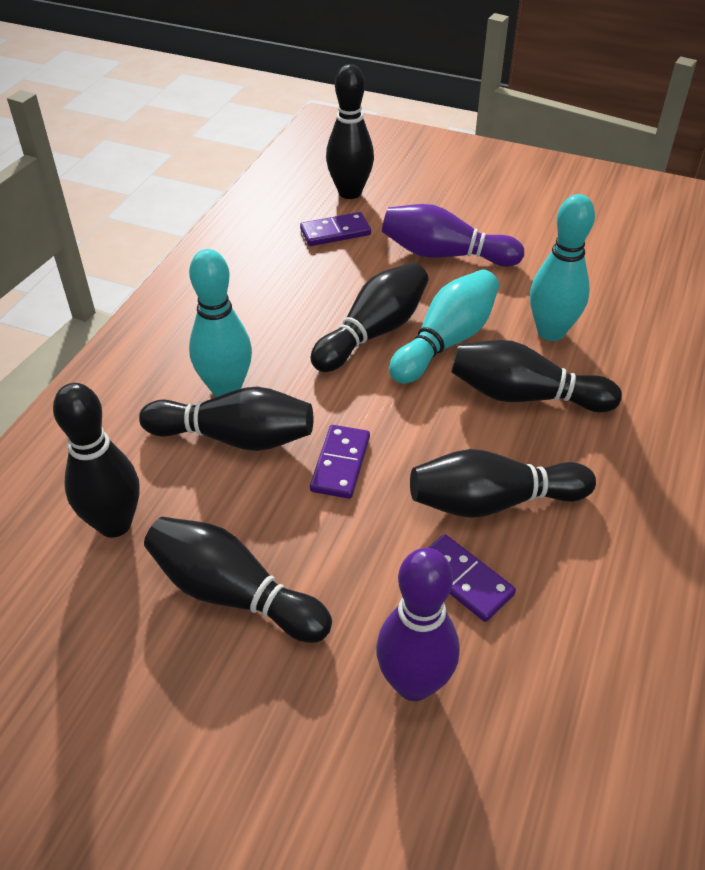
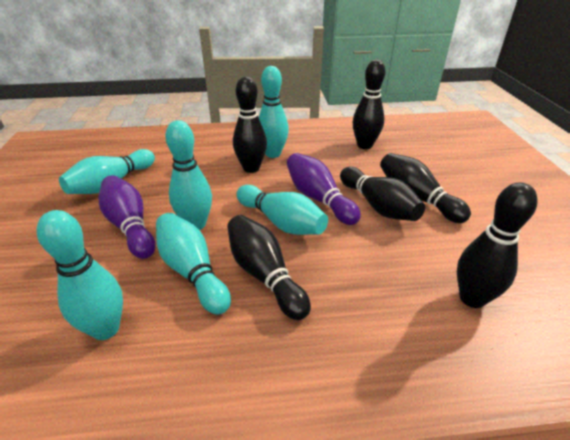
black bowling pin: 7 -> 6
purple domino: 3 -> 0
turquoise bowling pin: 3 -> 6

